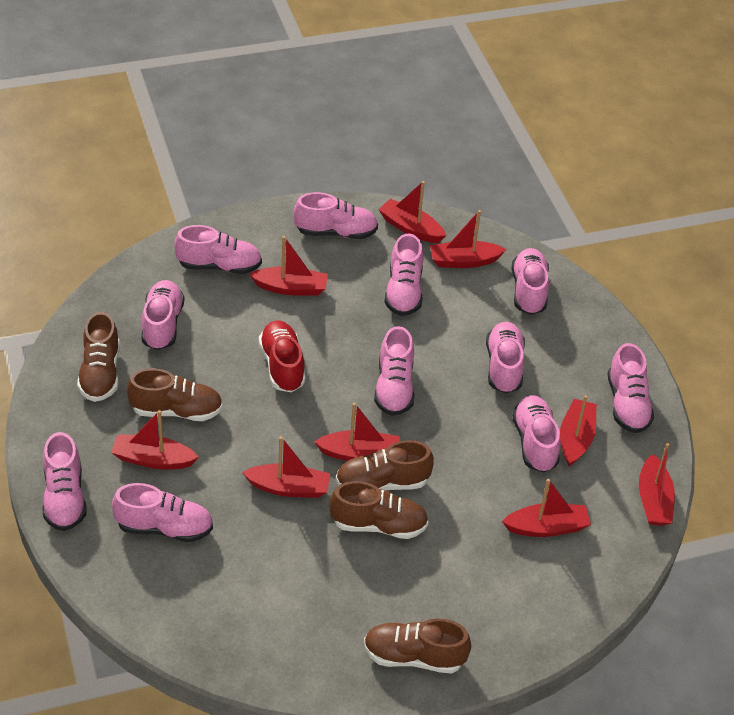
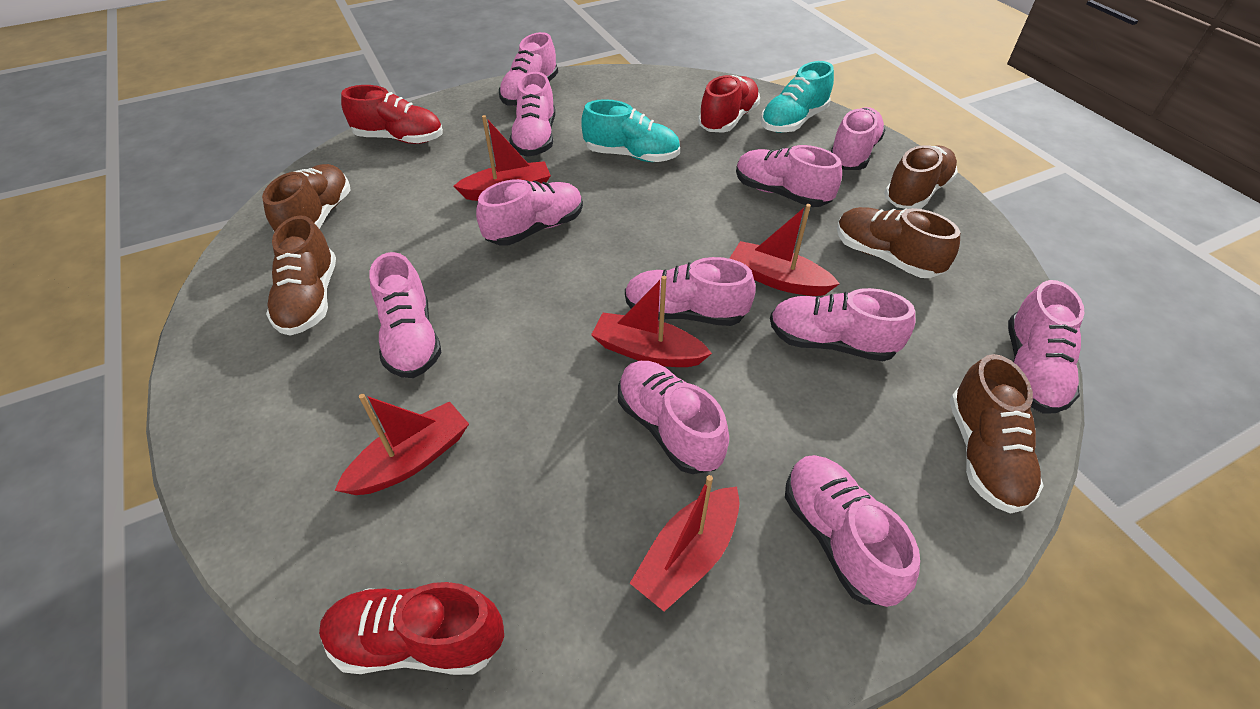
red boat: 9 -> 5
red shoe: 1 -> 3
turquoise shoe: 0 -> 2

